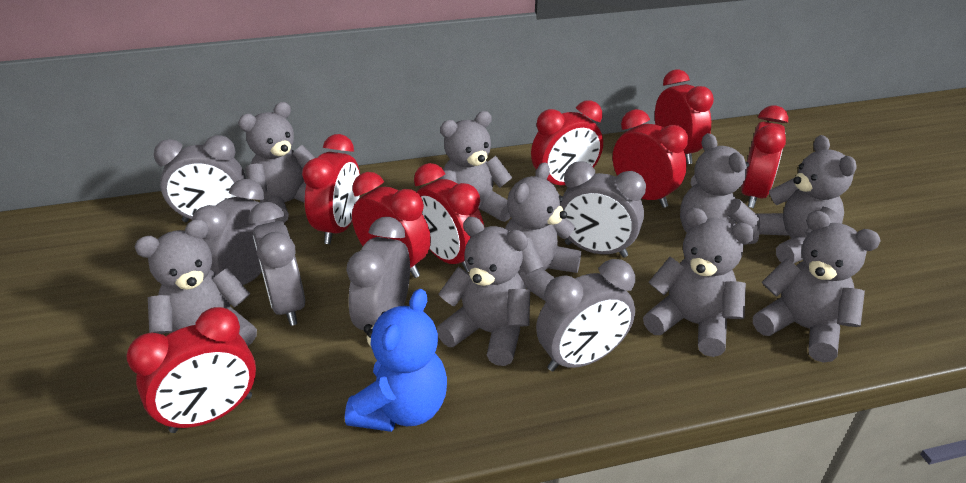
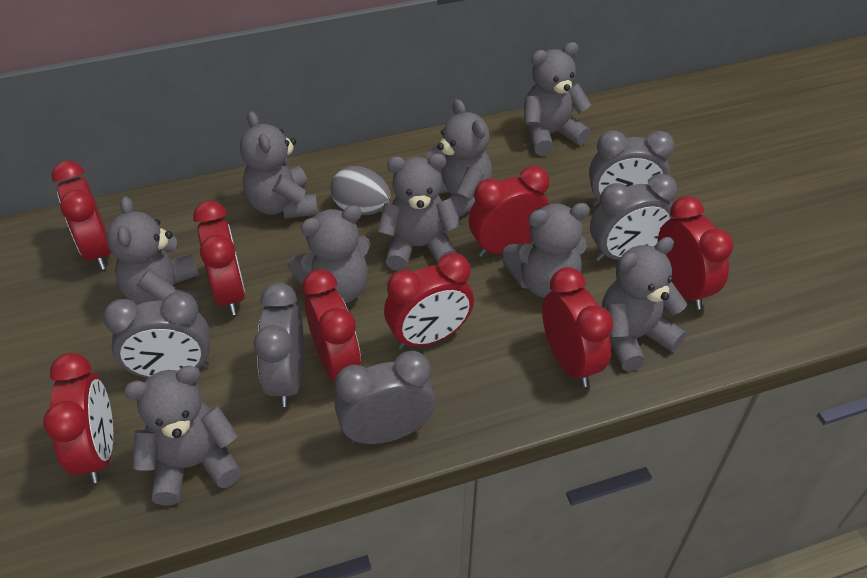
blue teddy bear: 1 -> 0
grey clock: 6 -> 5
grey egg: 0 -> 1

